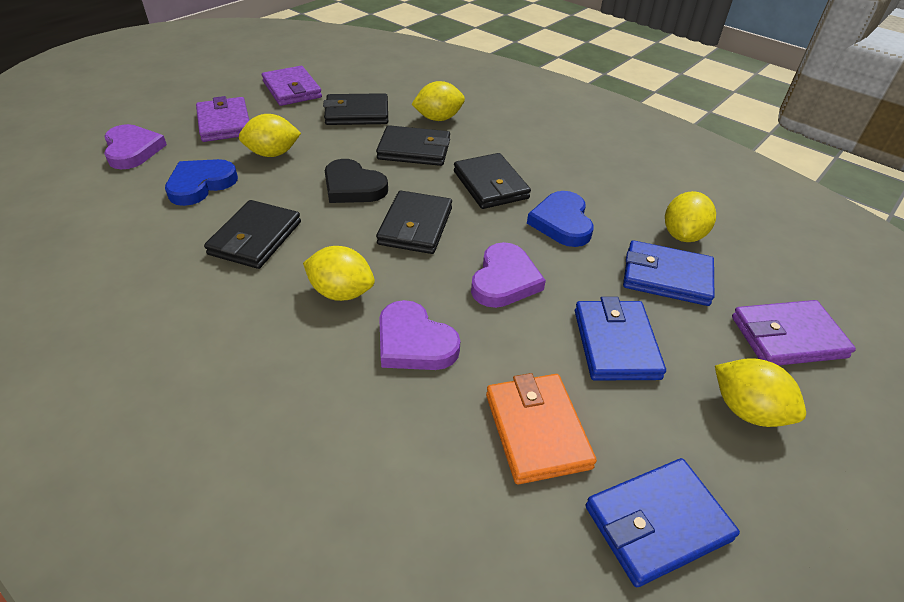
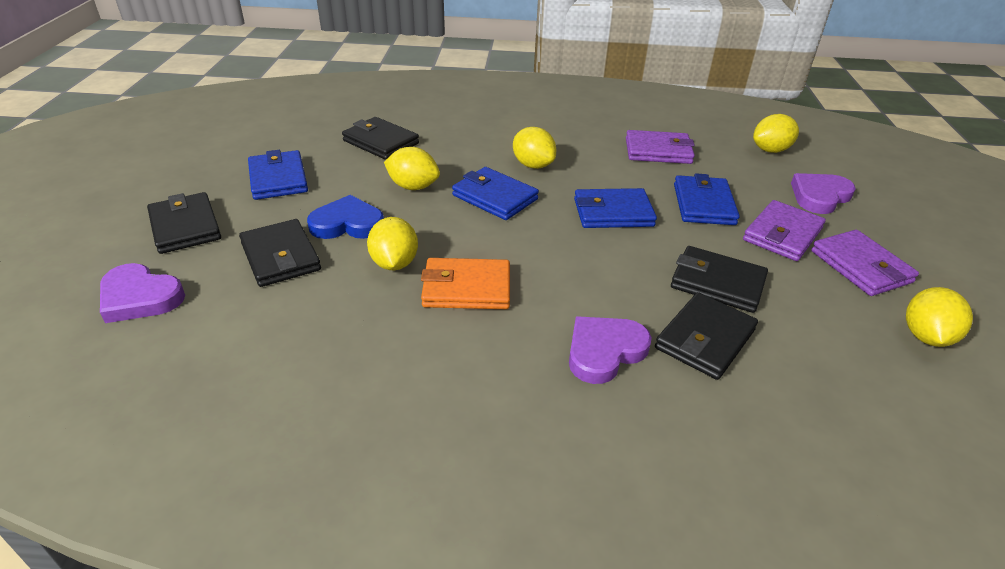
black heart: 1 -> 0
blue heart: 2 -> 1
blue wallet: 3 -> 4

